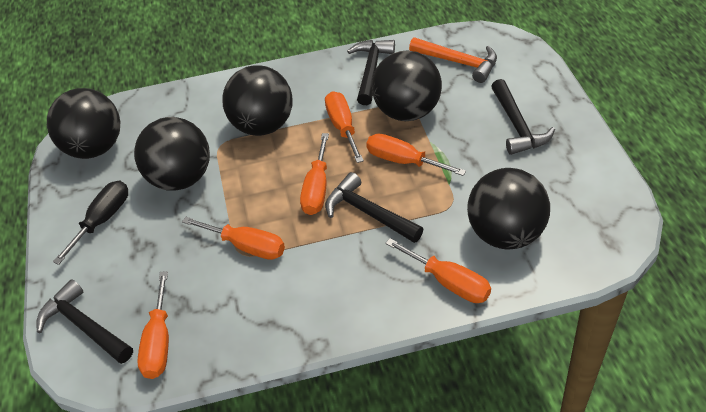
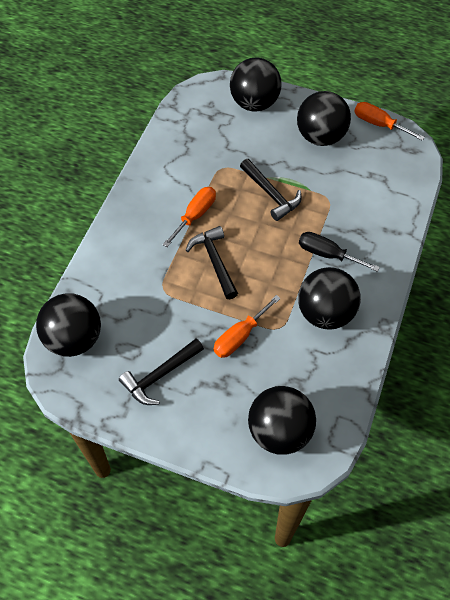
black hammer: 4 -> 3
orange hammer: 1 -> 0
orange screwdriver: 6 -> 3

